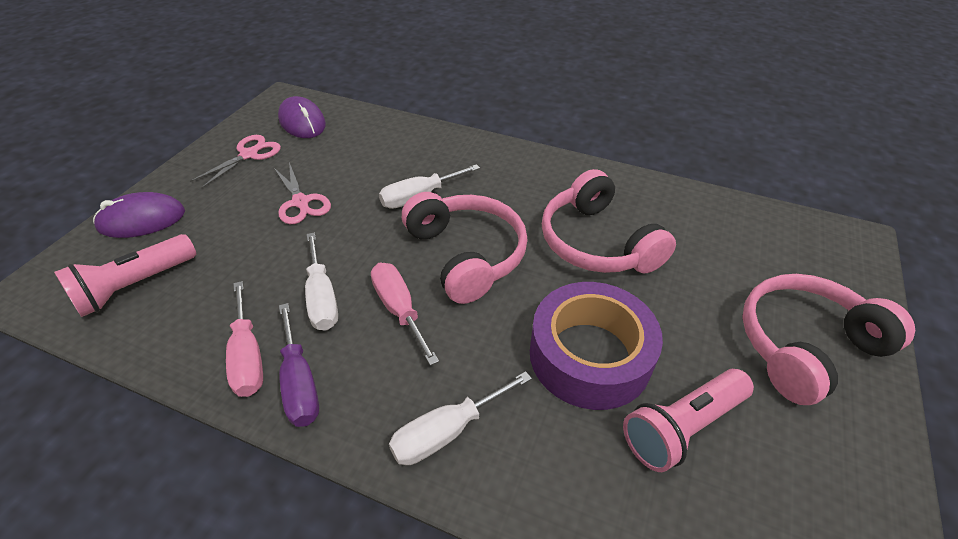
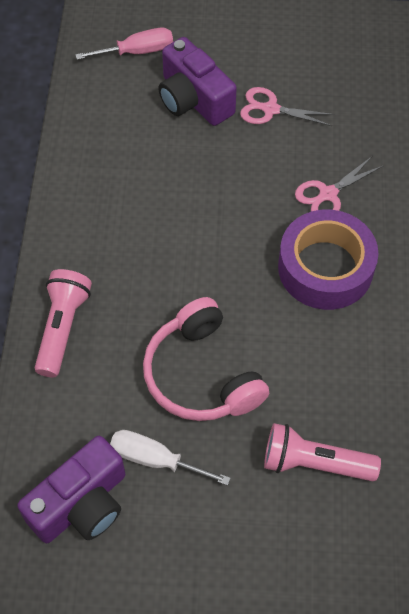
pink headphones: 3 -> 1
pink screwdriver: 2 -> 1
purple camera: 0 -> 2
purple mouse: 2 -> 0
purple screwdriver: 1 -> 0
white screwdriver: 3 -> 1

